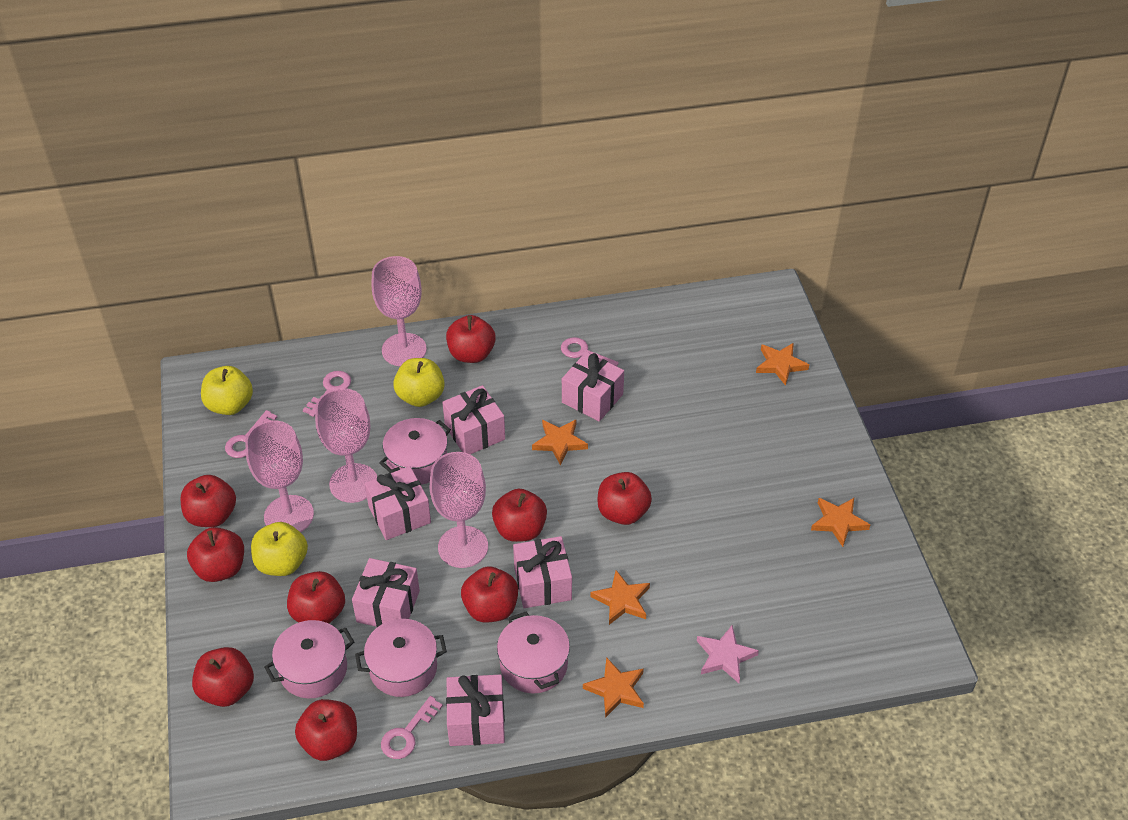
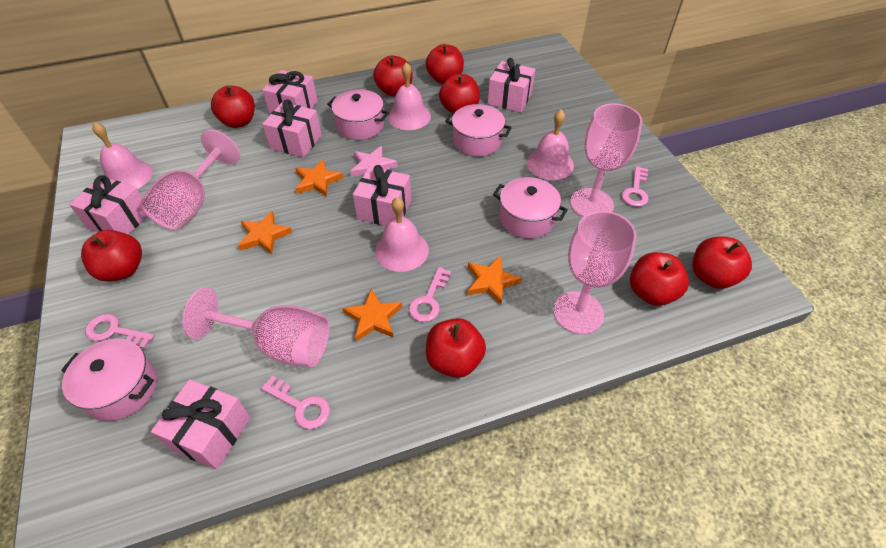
orange star: 5 -> 4
pink bell: 0 -> 4
red apple: 9 -> 8
yellow apple: 3 -> 0

